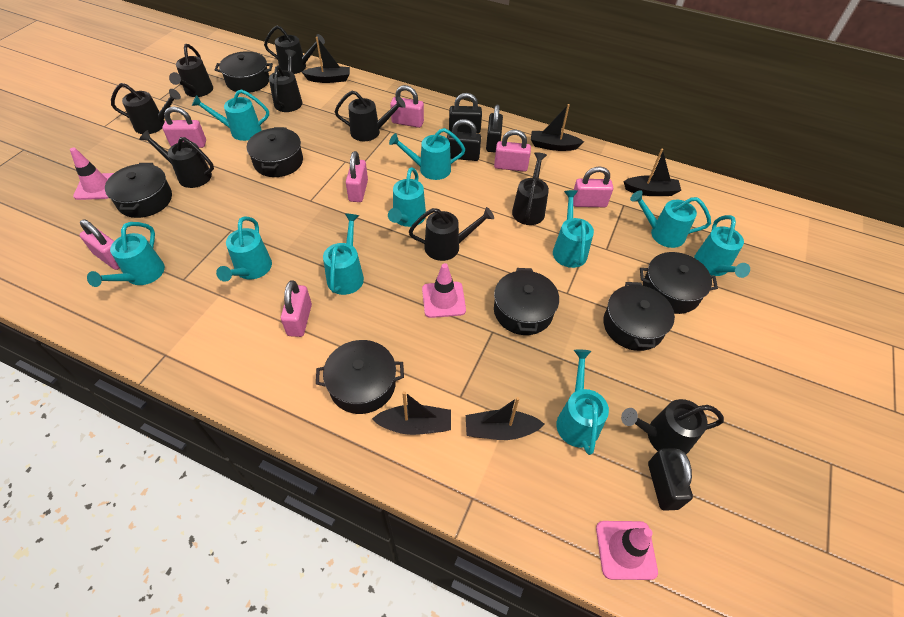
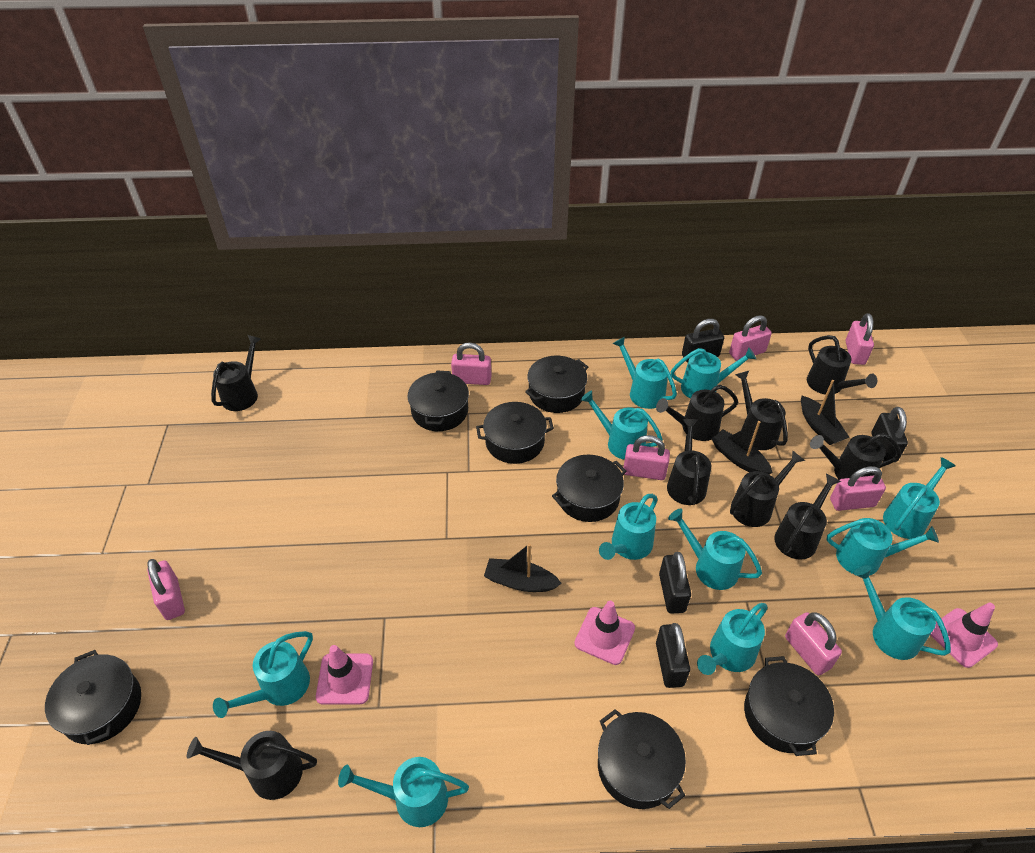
black boat: 5 -> 3
turquoise watering can: 10 -> 11

